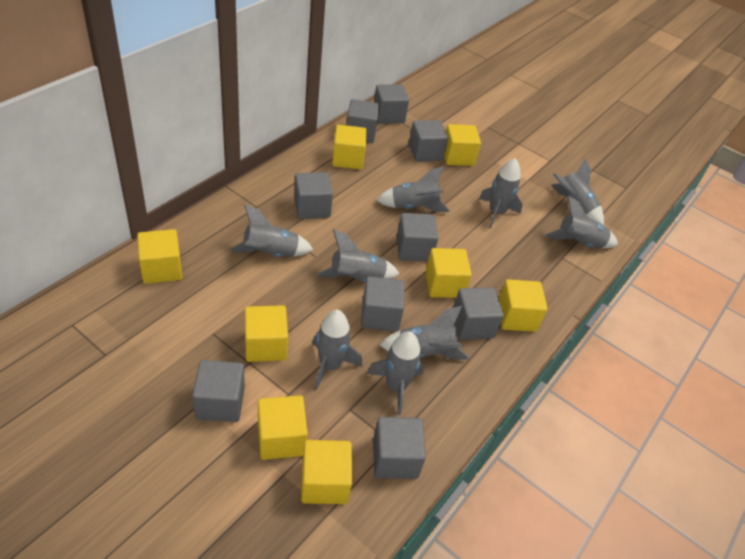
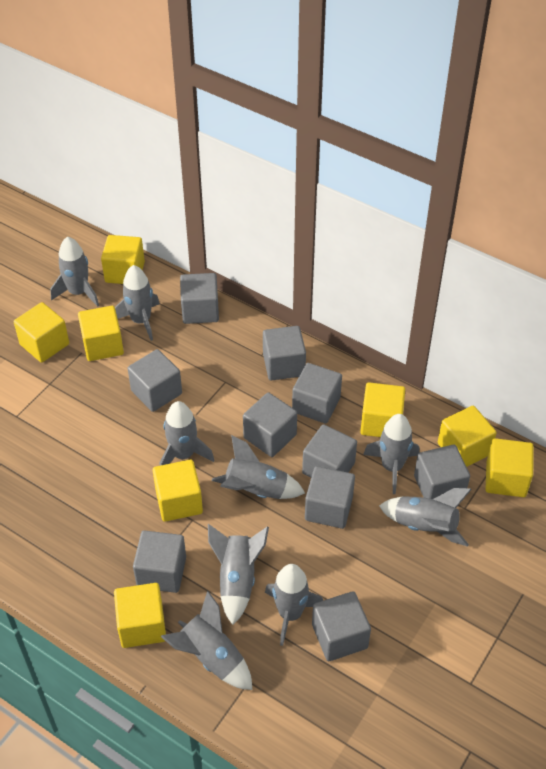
grey cube: 9 -> 10

